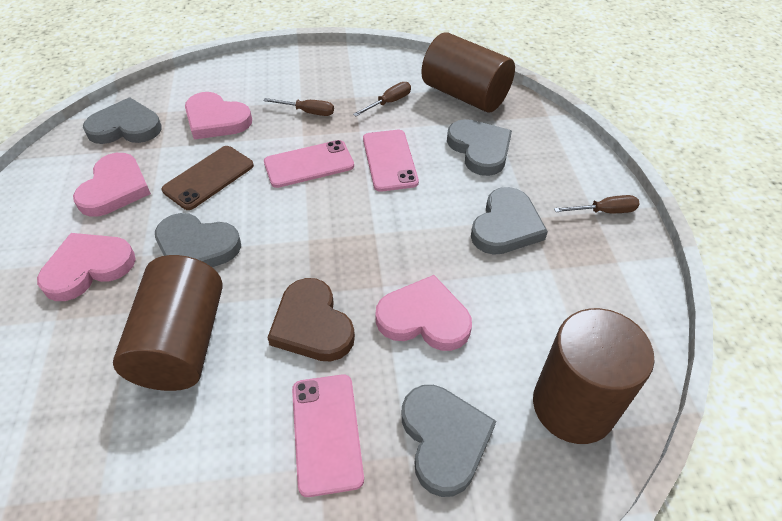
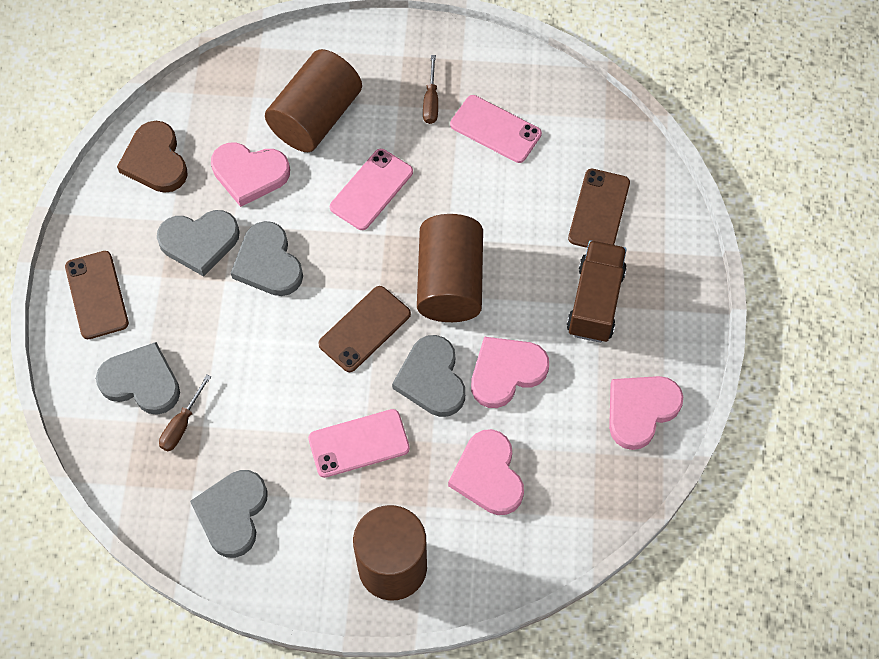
brown phone: 1 -> 3
brown screwdriver: 3 -> 2
brown truck: 0 -> 1

